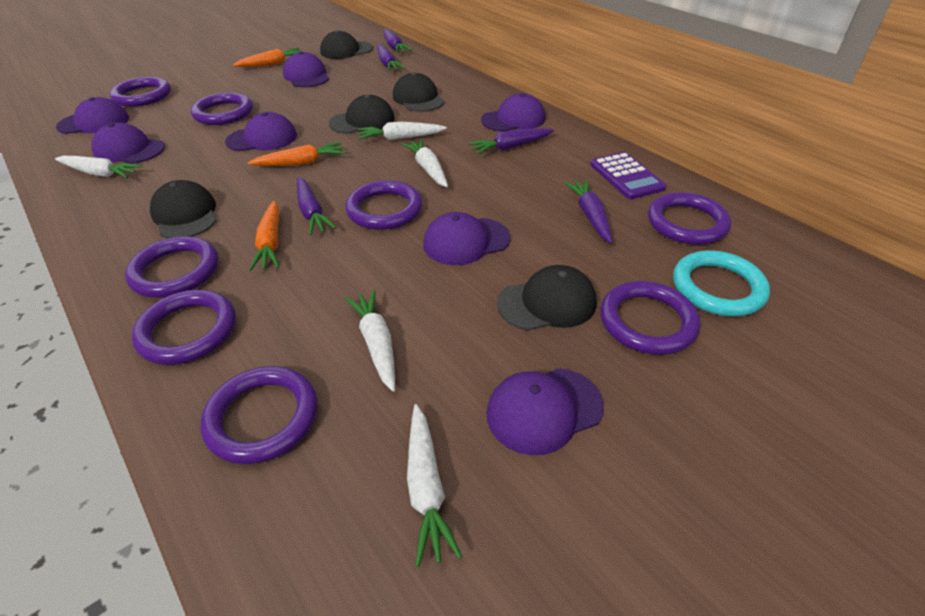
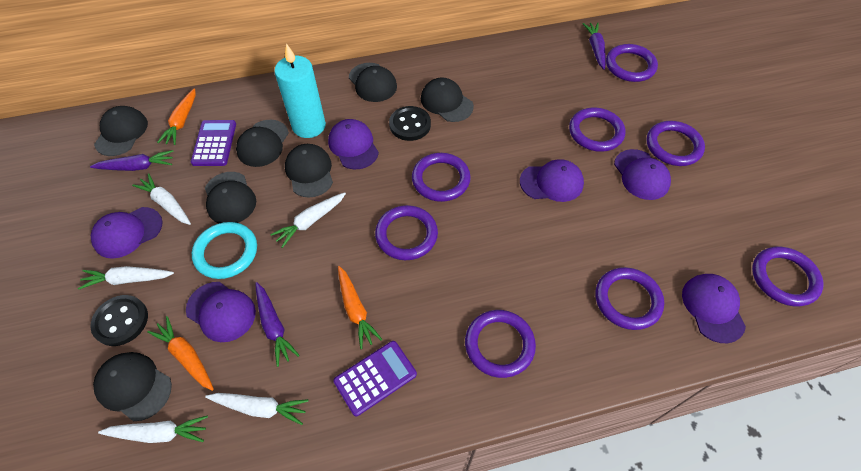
black button: 0 -> 2
black cap: 5 -> 7
purple calculator: 1 -> 2
purple cap: 7 -> 6
purple carrot: 5 -> 3
turquoise candle: 0 -> 1

